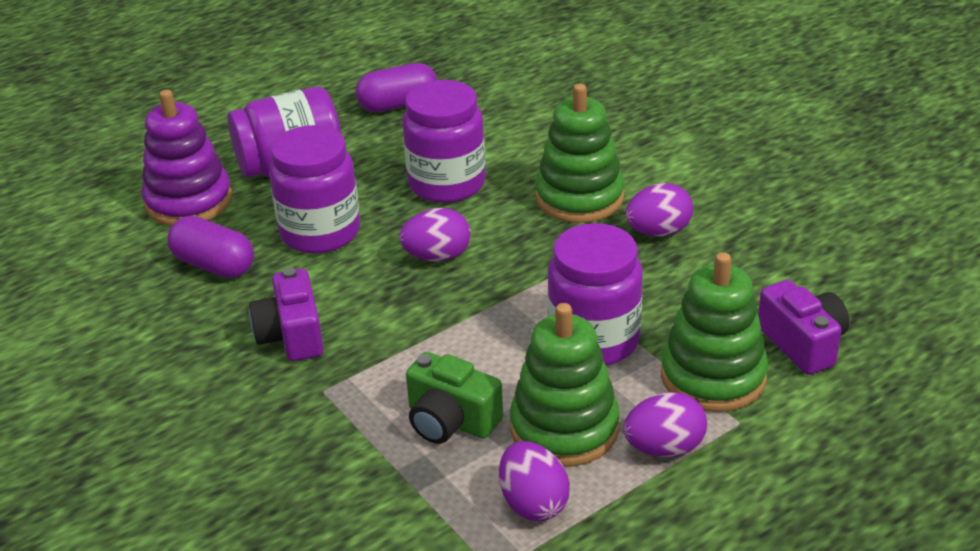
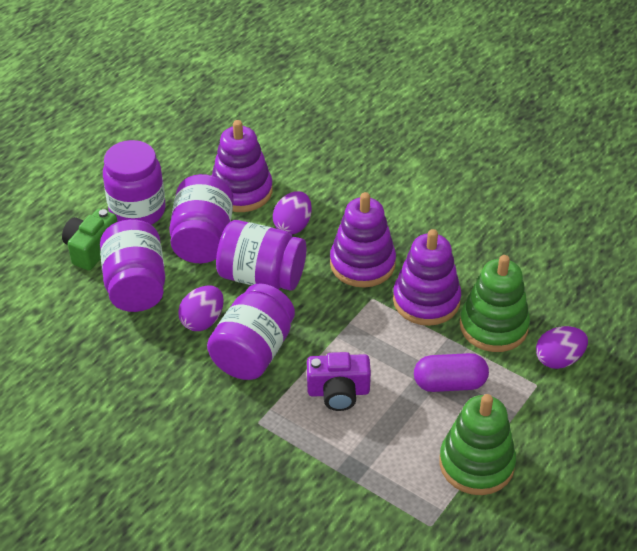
green stacking toy: 3 -> 2
purple camera: 2 -> 1
purple capsule: 2 -> 1
purple egg: 4 -> 3
purple jar: 4 -> 5
purple stacking toy: 1 -> 3

